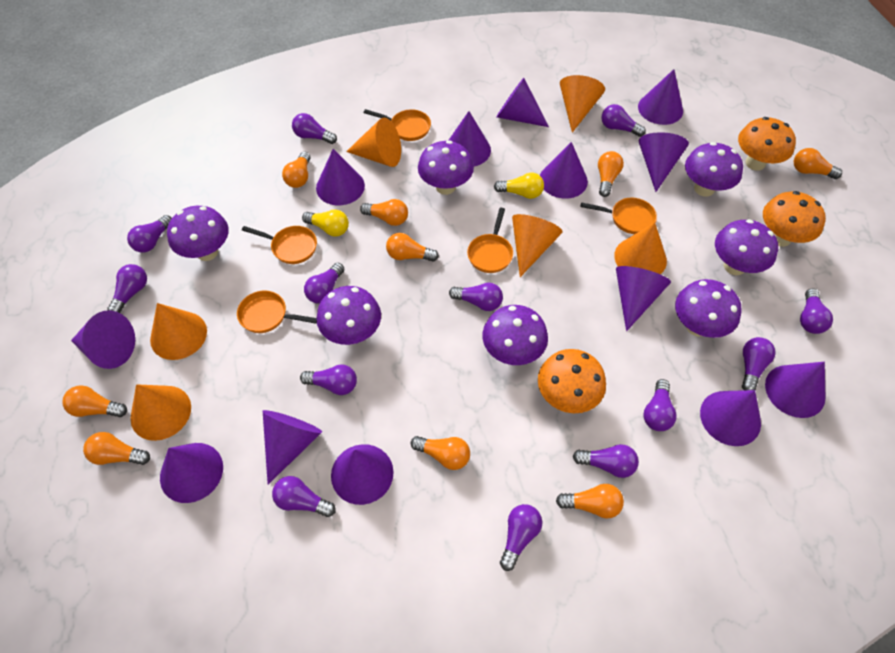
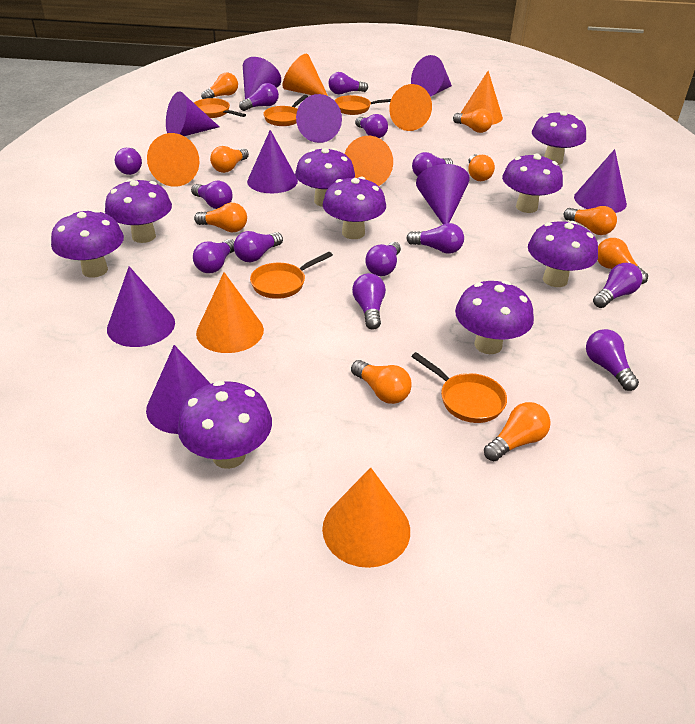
orange cone: 6 -> 7
orange mushroom: 3 -> 0
purple cone: 13 -> 9
purple mushroom: 7 -> 9
yellow light bulb: 2 -> 0

